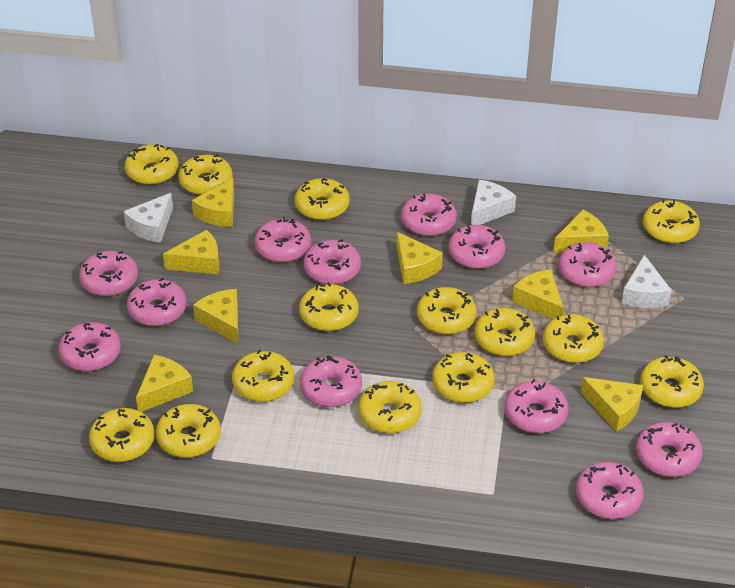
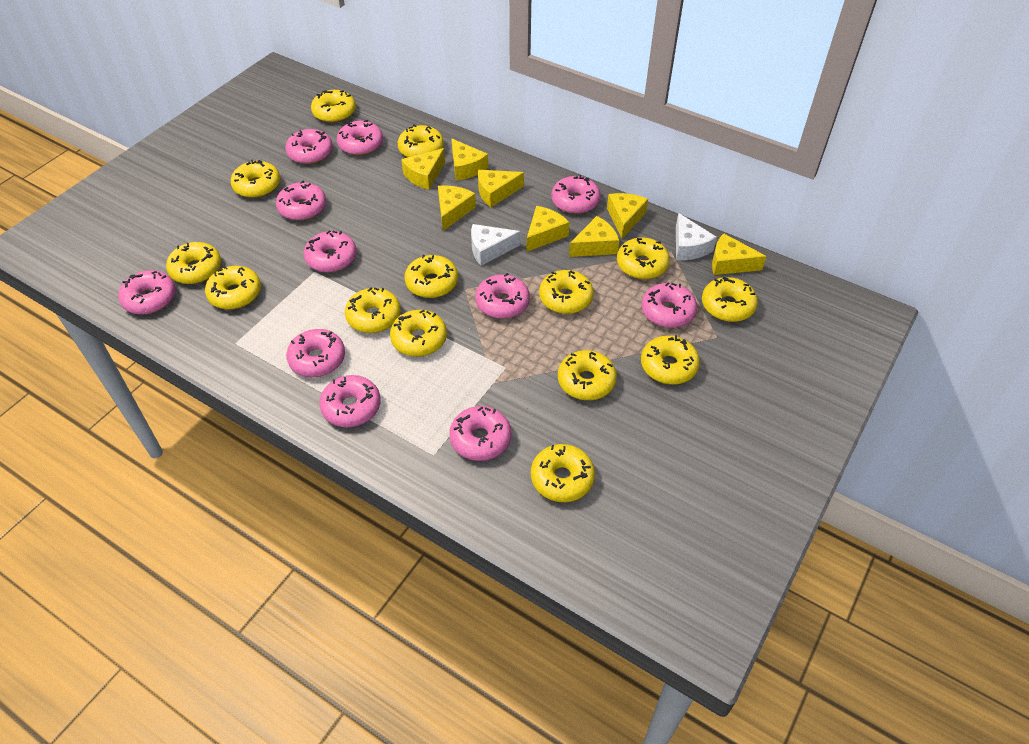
pink donut: 12 -> 11
white cheese: 3 -> 2

